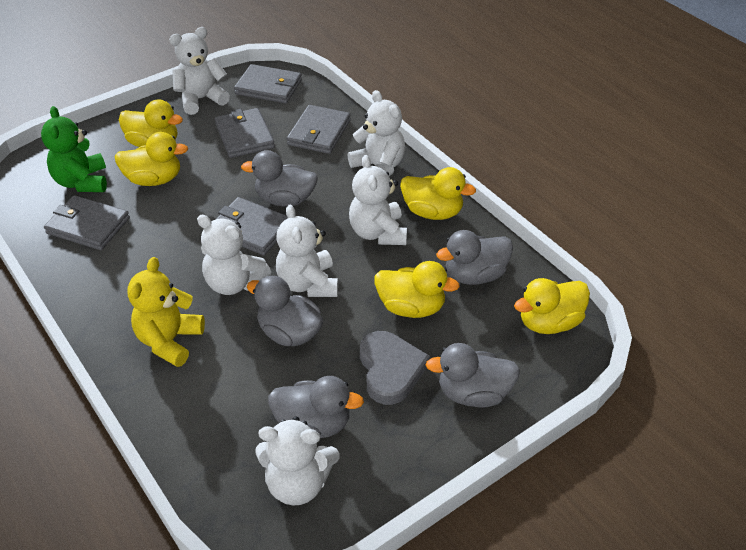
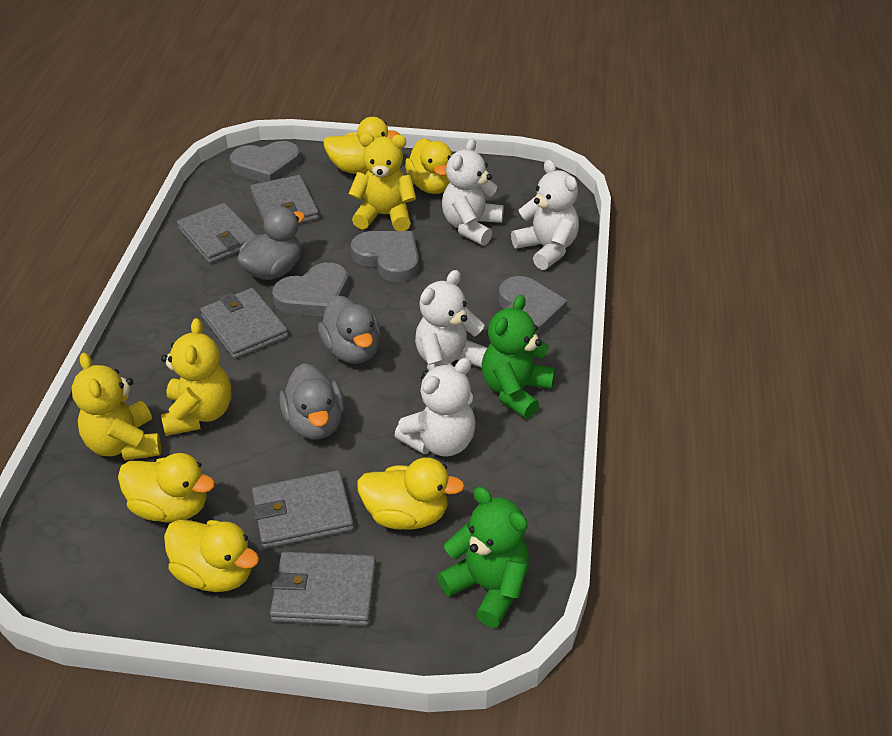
green teddy bear: 1 -> 2
grey duck: 5 -> 3
grey heart: 1 -> 4
white teddy bear: 6 -> 4
yellow teddy bear: 1 -> 3

